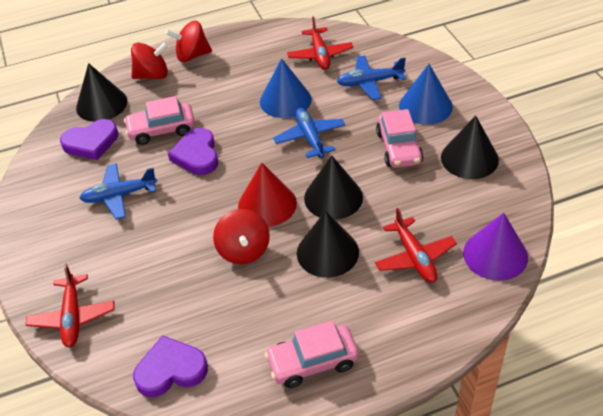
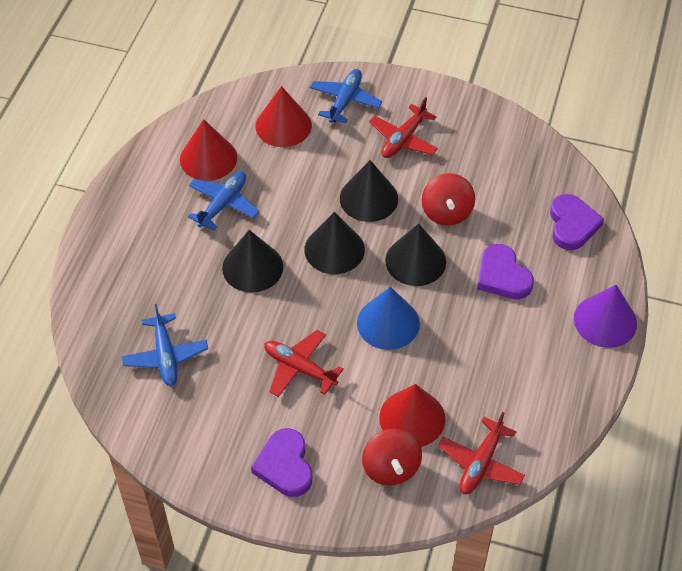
blue cone: 2 -> 1
pink car: 3 -> 0
red cone: 1 -> 3
red spinning top: 3 -> 2

